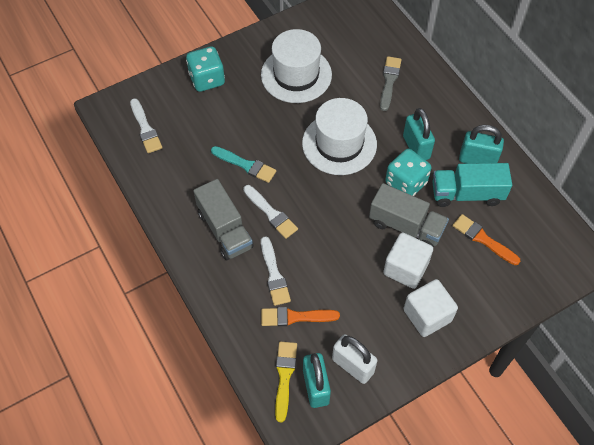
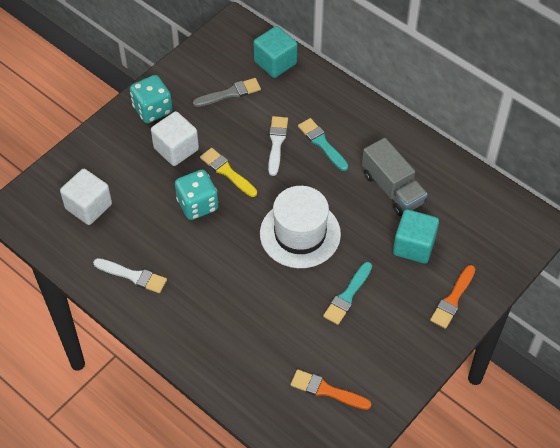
grey truck: 2 -> 1
turquoise brush: 1 -> 2
turquoise cube: 0 -> 2
turquoise padlock: 3 -> 0
turquoise truck: 1 -> 0
white brush: 3 -> 2
white hat: 2 -> 1
white padlock: 1 -> 0

